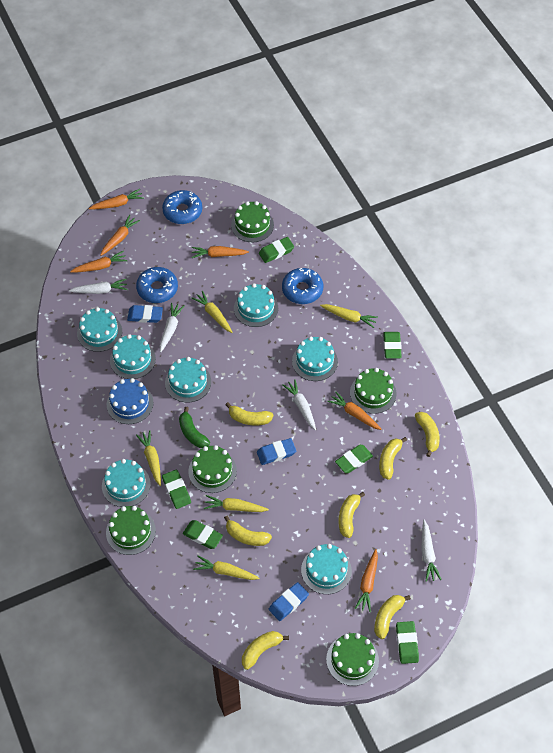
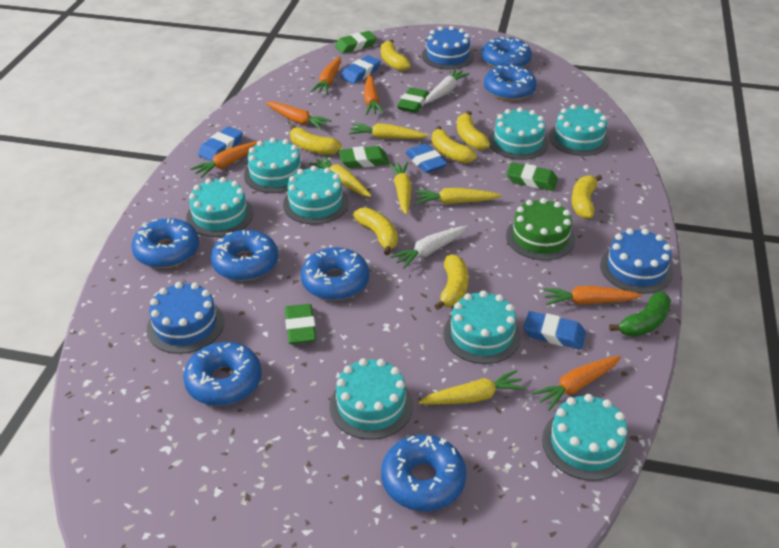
blue cake: 1 -> 3
blue donut: 3 -> 7
blue eraser: 3 -> 4
green cake: 5 -> 1
green eraser: 6 -> 5
turquoise cake: 7 -> 8
white carrot: 4 -> 2

